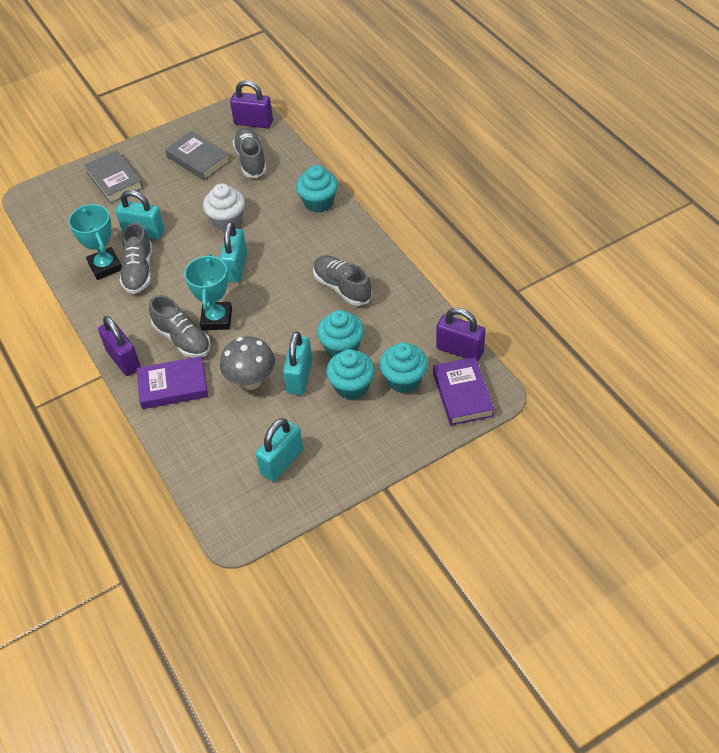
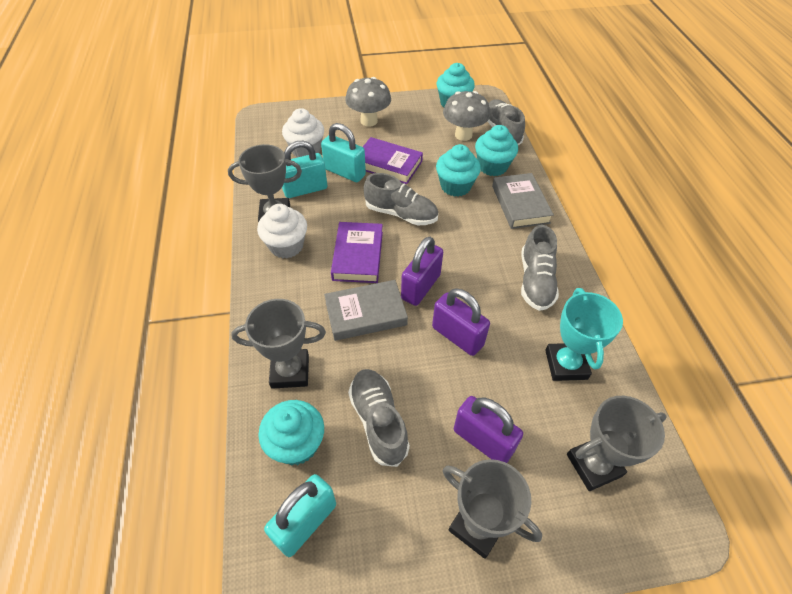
grey mushroom: 1 -> 2
grey trophy: 0 -> 4
turquoise padlock: 4 -> 3
turquoise trophy: 2 -> 1
white cupcake: 1 -> 2

